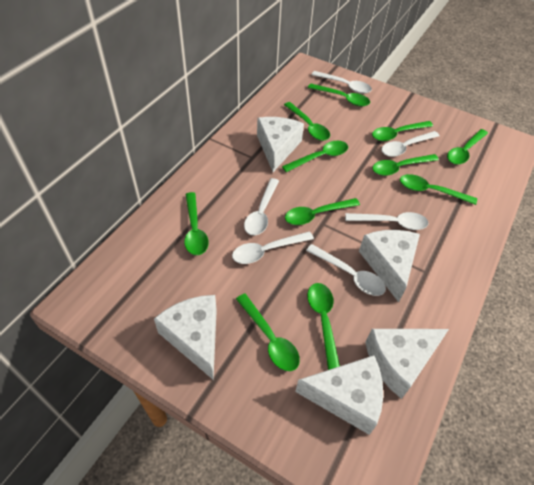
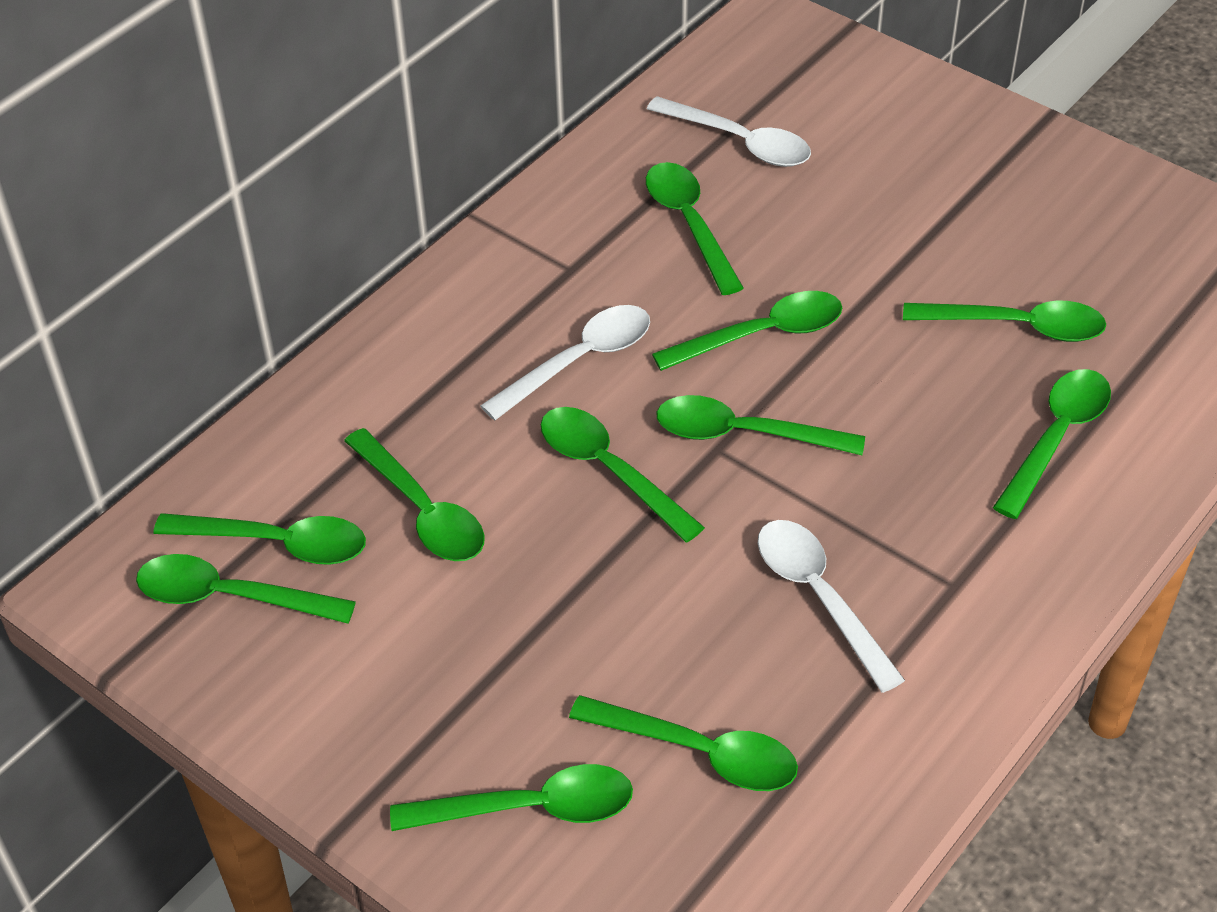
white cheese: 5 -> 0
white spoon: 6 -> 3

